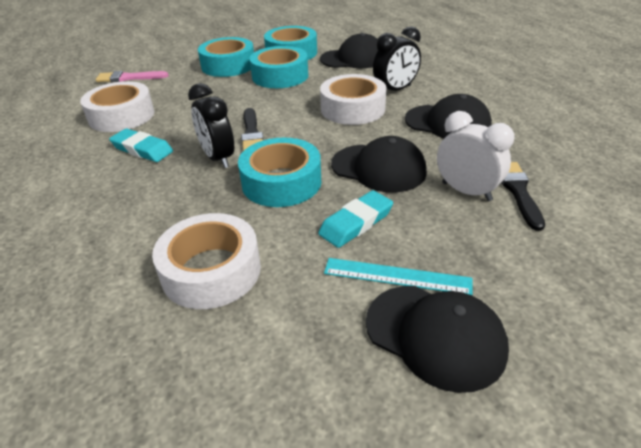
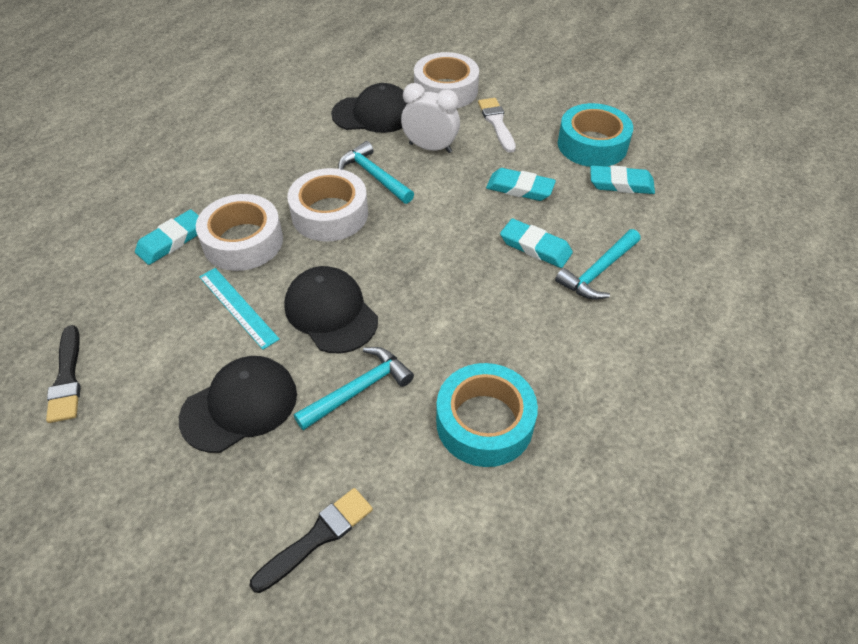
black cap: 4 -> 3
black clock: 2 -> 0
pink brush: 1 -> 0
turquoise eraser: 2 -> 4
turquoise hammer: 0 -> 3
turquoise tape: 4 -> 2
white brush: 0 -> 1

